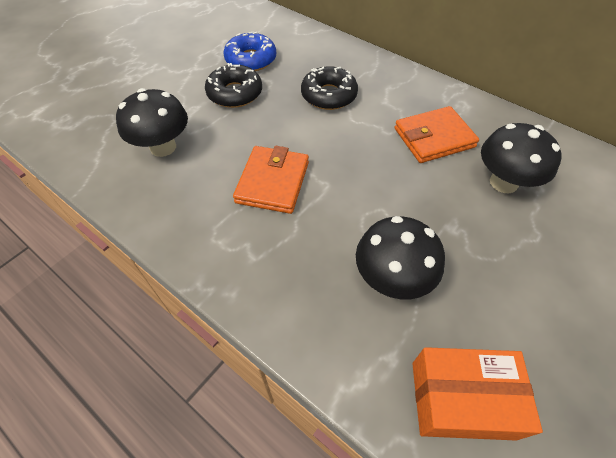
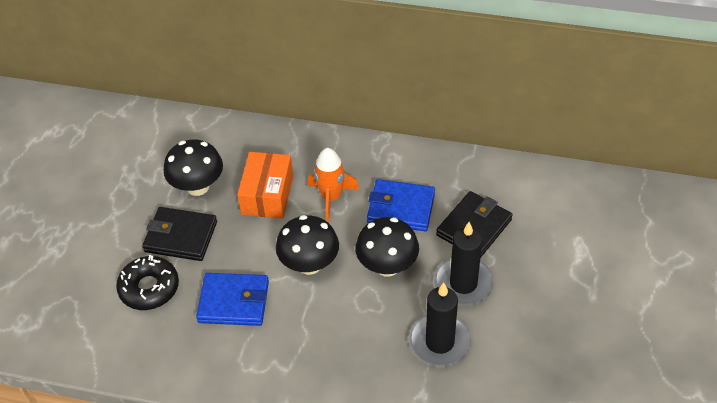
black candle: 0 -> 2
black donut: 2 -> 1
black wallet: 0 -> 2
blue donut: 1 -> 0
blue wallet: 0 -> 2
orange rocket: 0 -> 1
orange wallet: 2 -> 0

